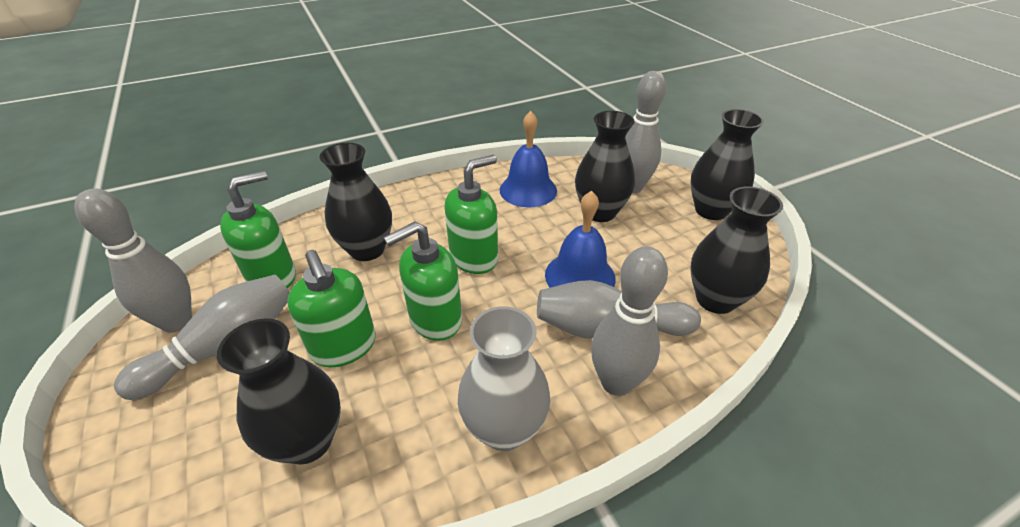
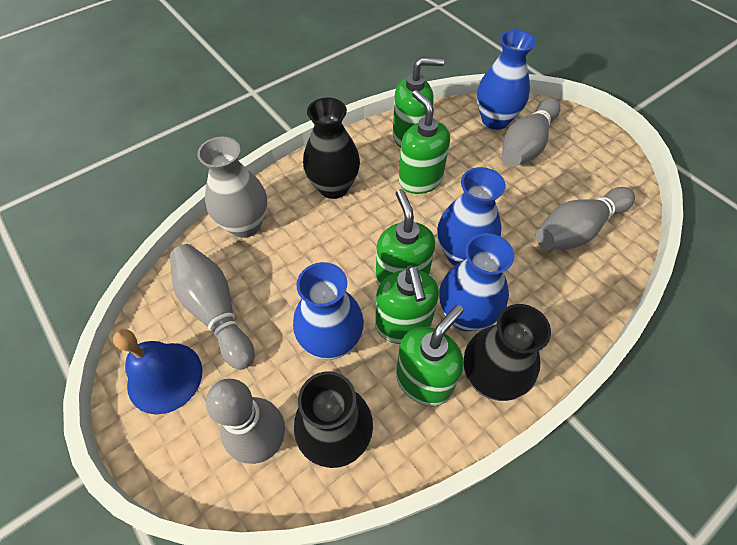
black vase: 5 -> 3
blue bell: 2 -> 1
blue vase: 0 -> 4
green soap dispenser: 4 -> 5
grey bowling pin: 5 -> 4

